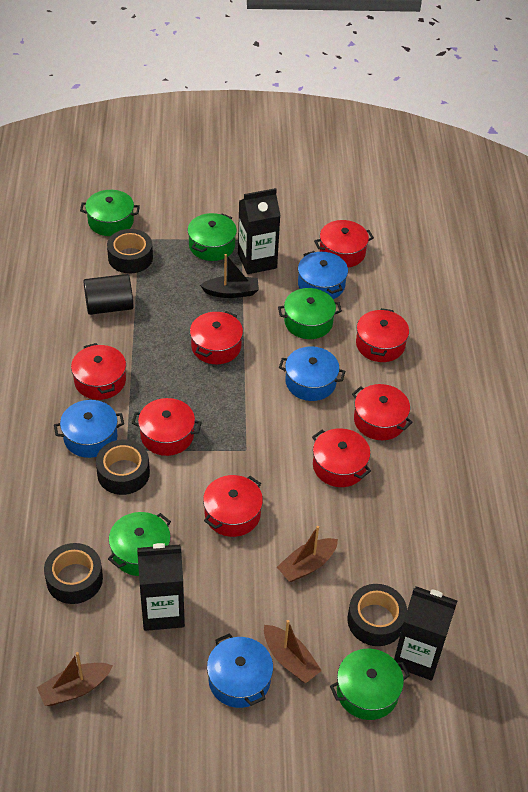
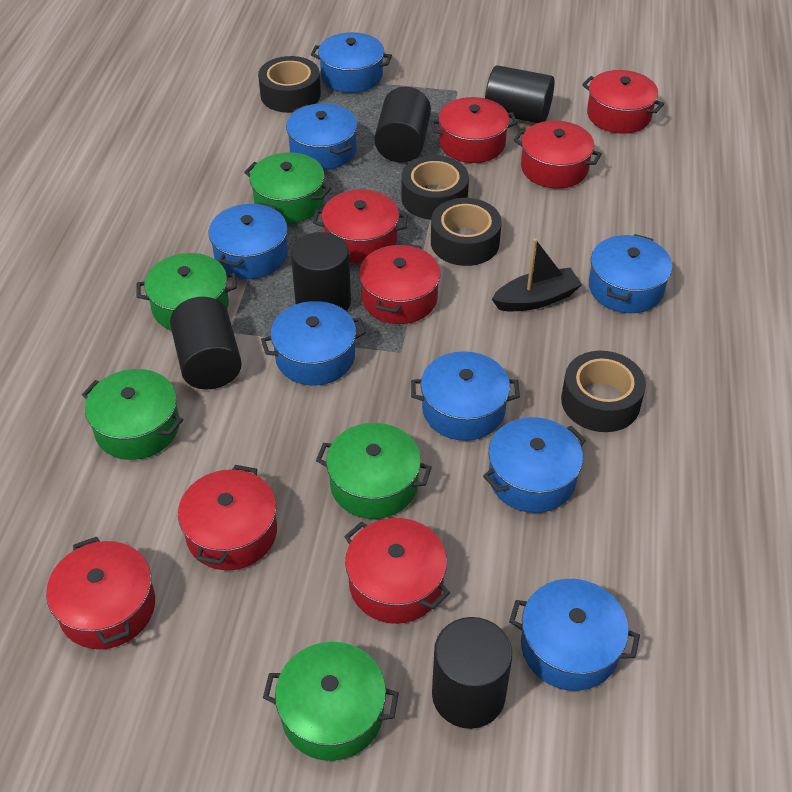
black carton: 3 -> 0
black cylinder: 1 -> 5
blue pot: 4 -> 8
brown boat: 3 -> 0

